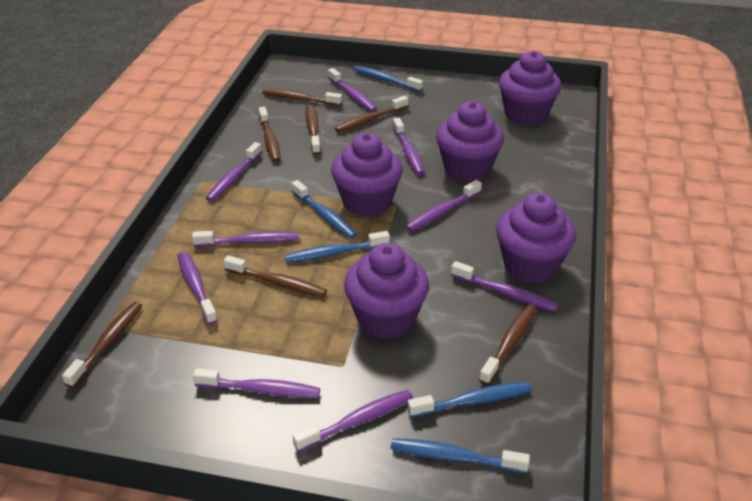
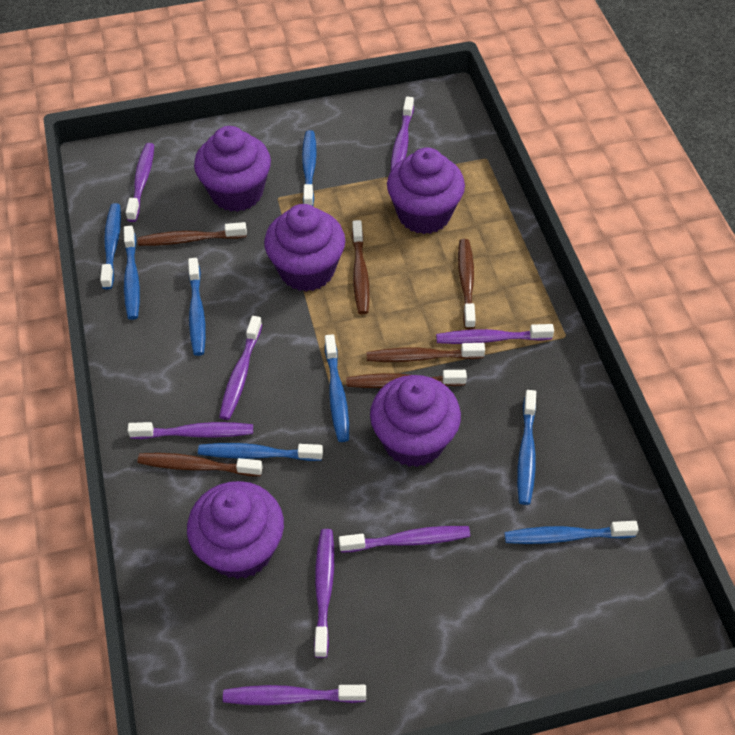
blue toothbrush: 5 -> 8
brown toothbrush: 7 -> 6
purple toothbrush: 9 -> 8

